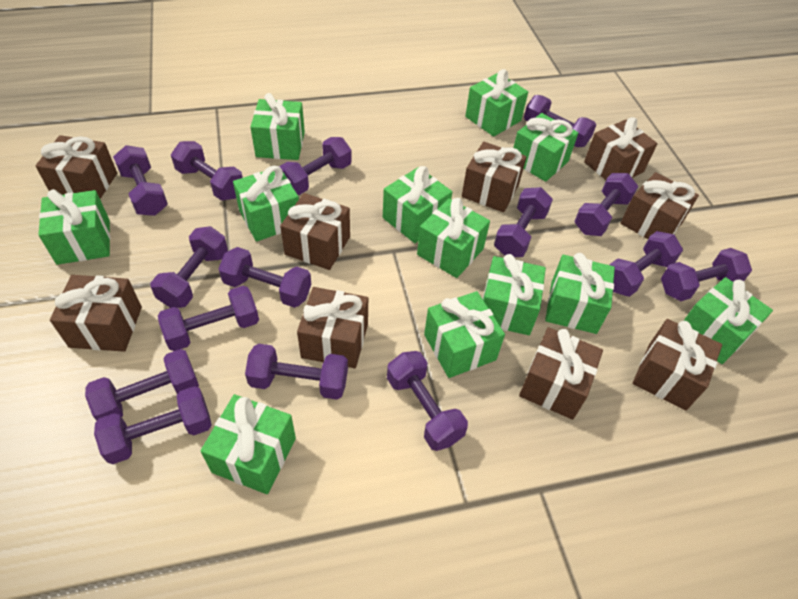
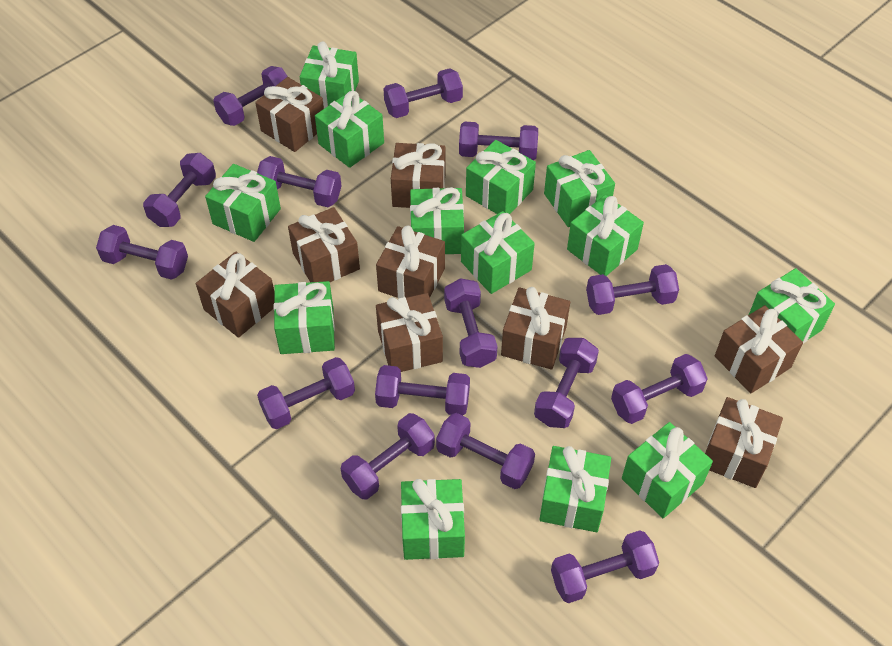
green gift: 12 -> 13

